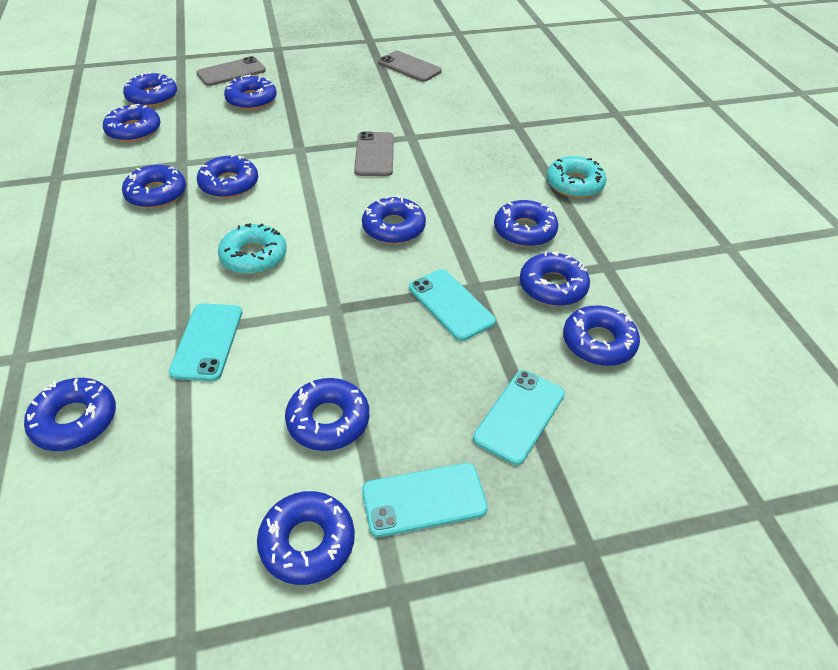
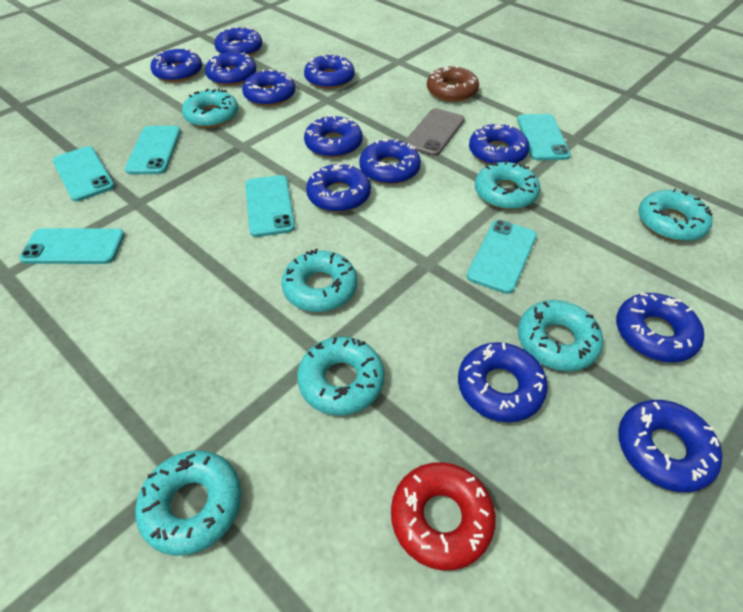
brown donut: 0 -> 1
grey phone: 3 -> 1
red donut: 0 -> 1
turquoise donut: 2 -> 7
turquoise phone: 4 -> 6

